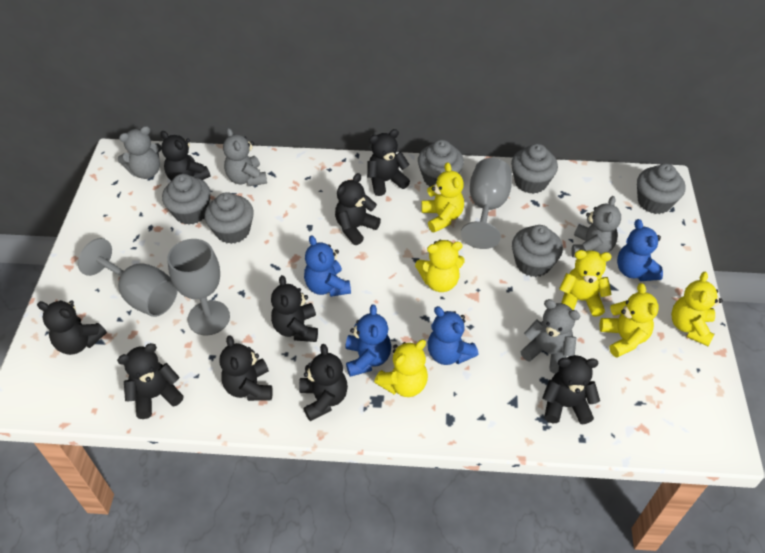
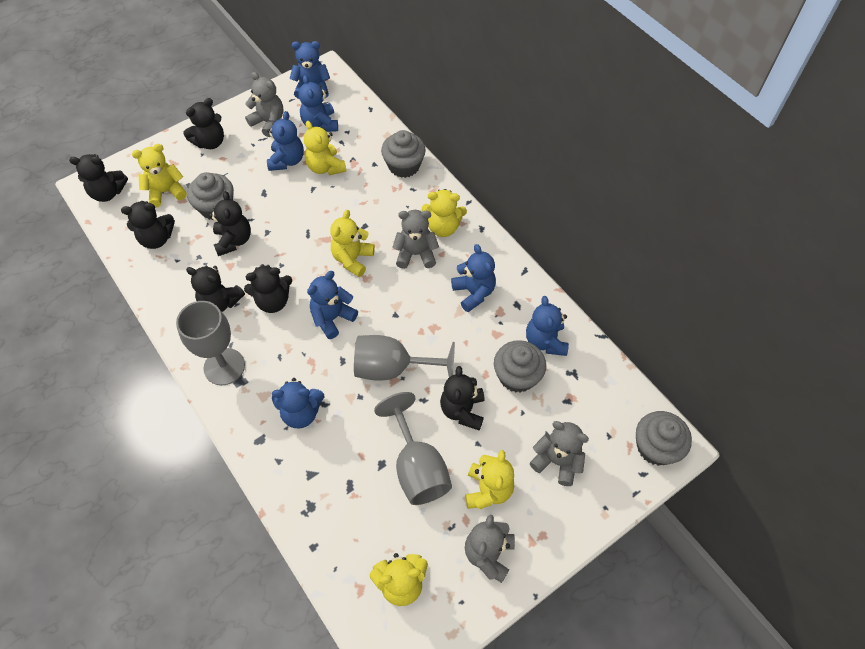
black teddy bear: 9 -> 7
blue teddy bear: 4 -> 7
grey cupcake: 6 -> 4

